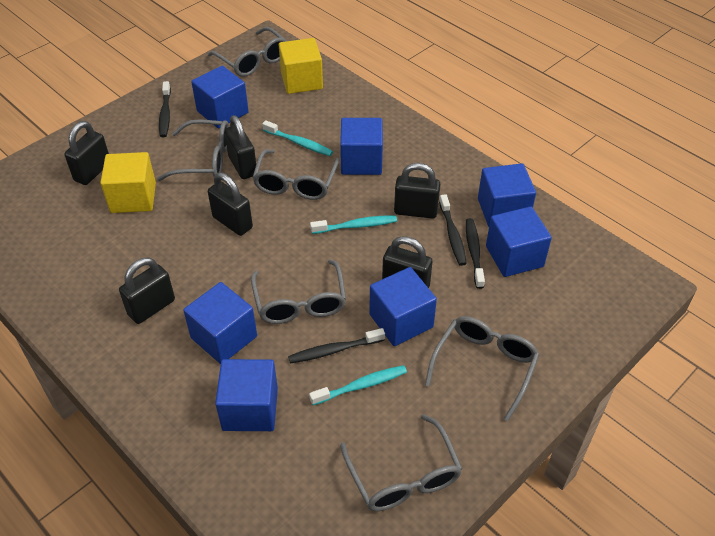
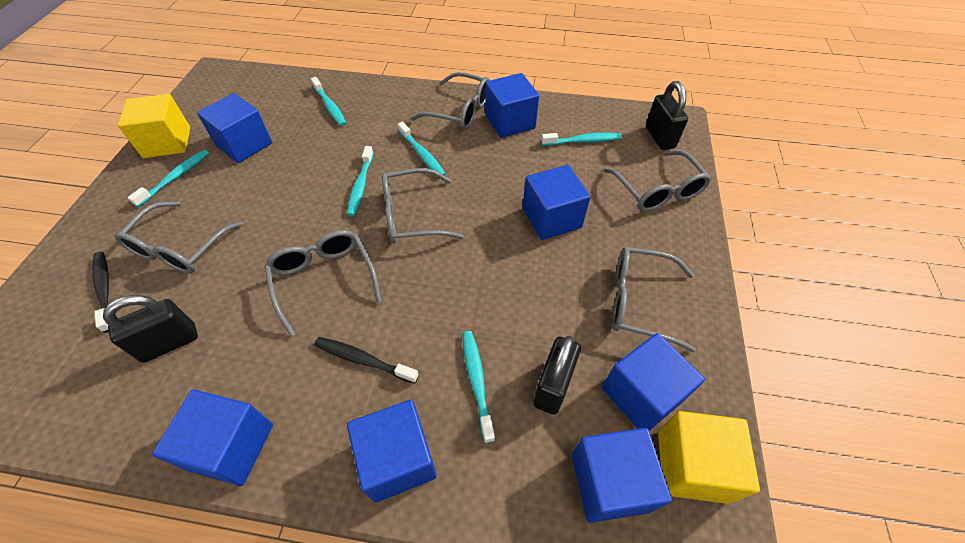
black padlock: 6 -> 3
black toothbrush: 4 -> 2
turquoise toothbrush: 3 -> 6

